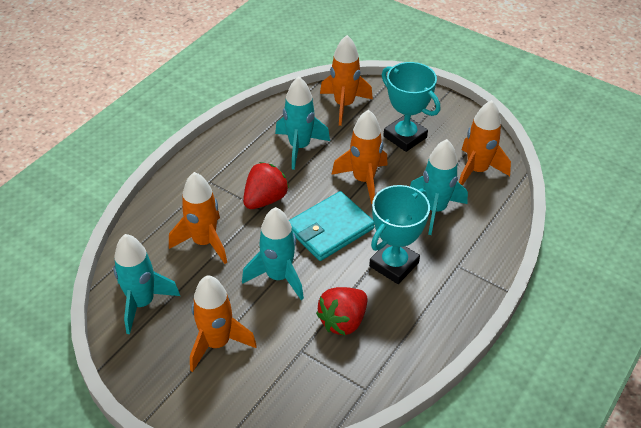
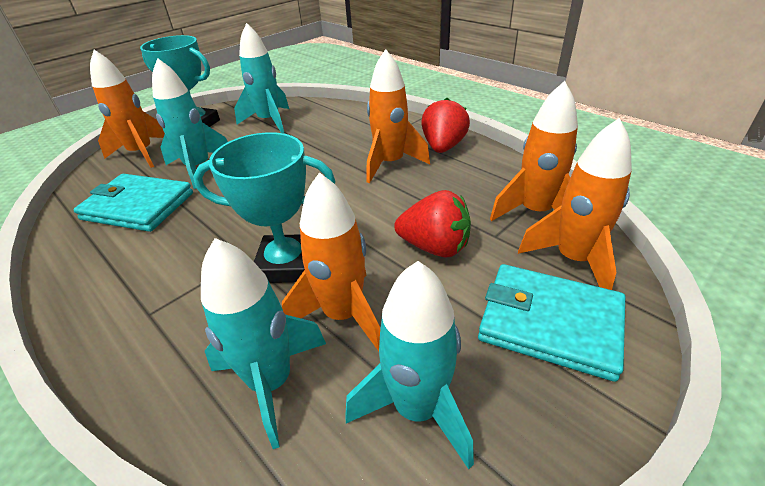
turquoise wallet: 1 -> 2

